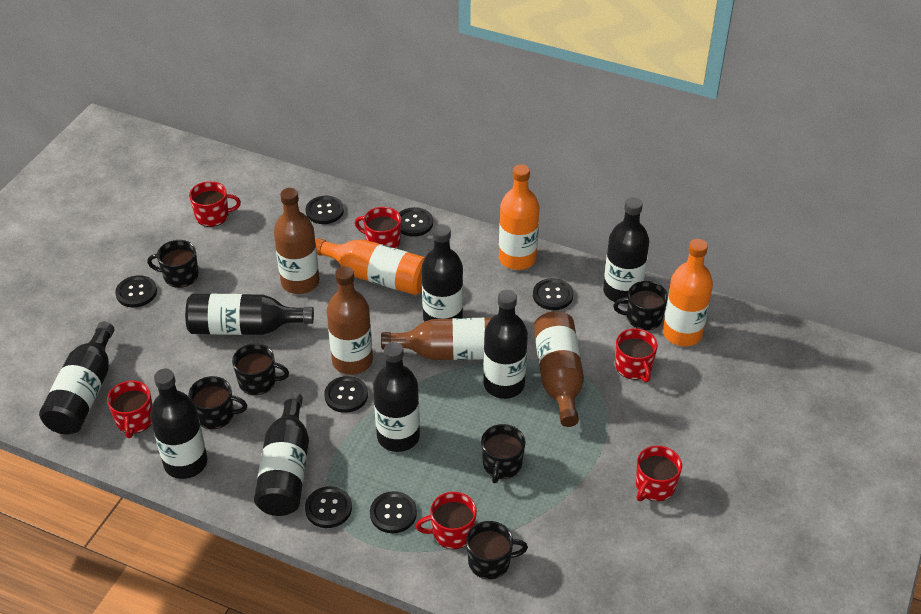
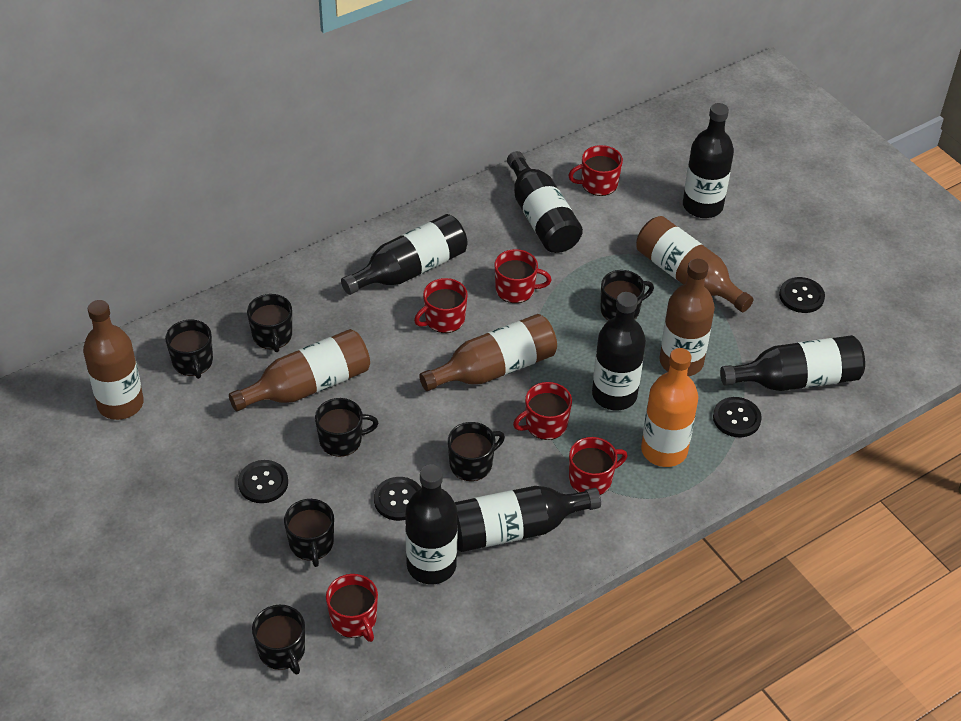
black bottle: 8 -> 7
black button: 7 -> 4
black mug: 6 -> 7
brown bottle: 4 -> 5
orange bottle: 3 -> 1

